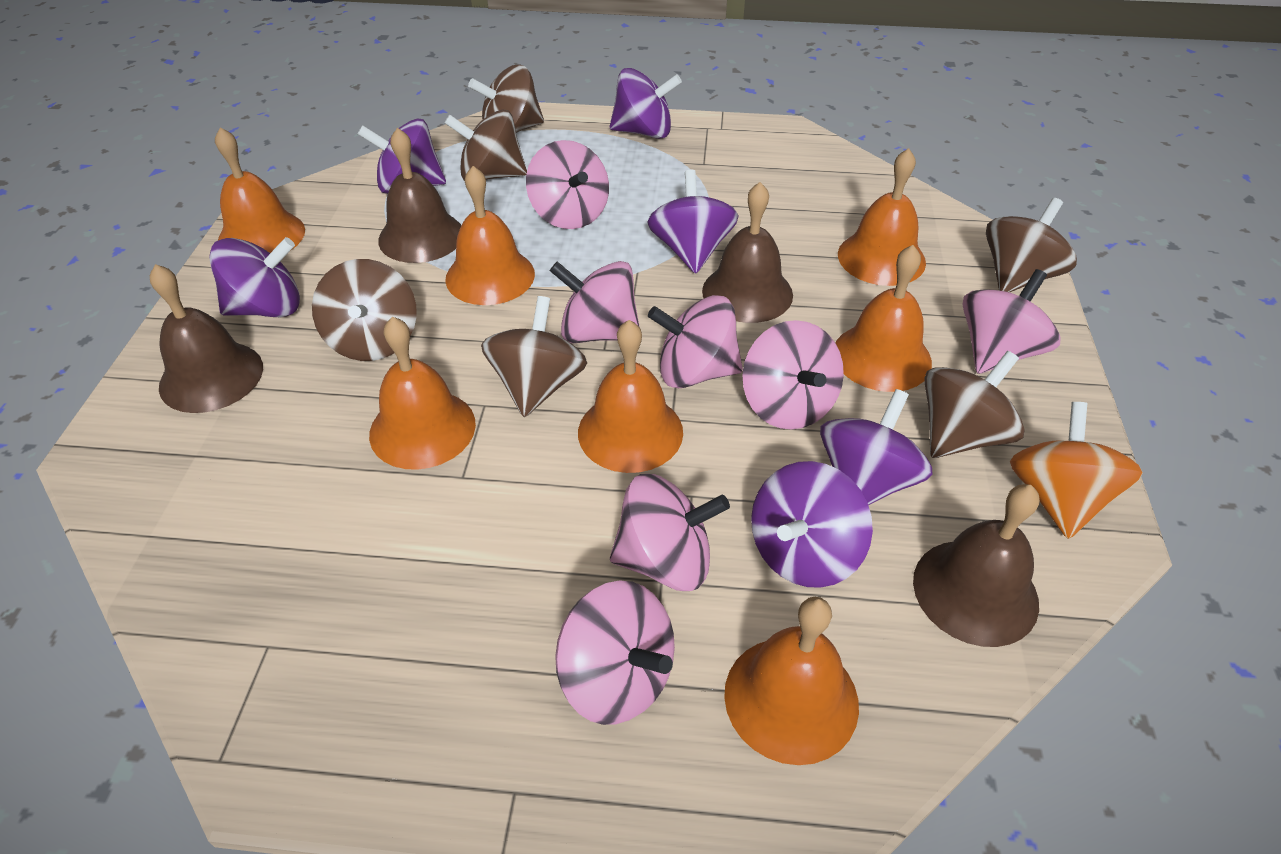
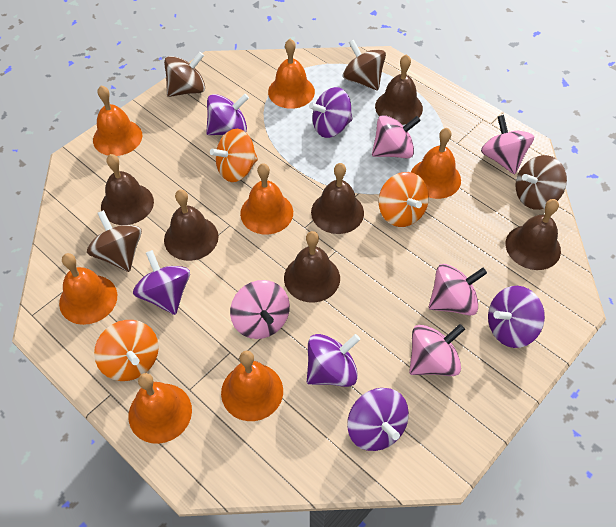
brown bell: 4 -> 6
brown spinning top: 6 -> 4
orange spinning top: 1 -> 3
pink spinning top: 7 -> 5

